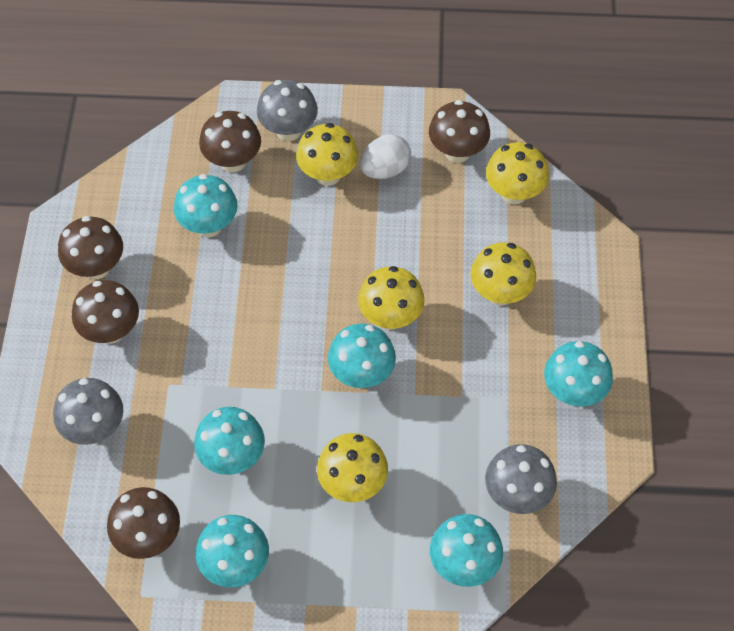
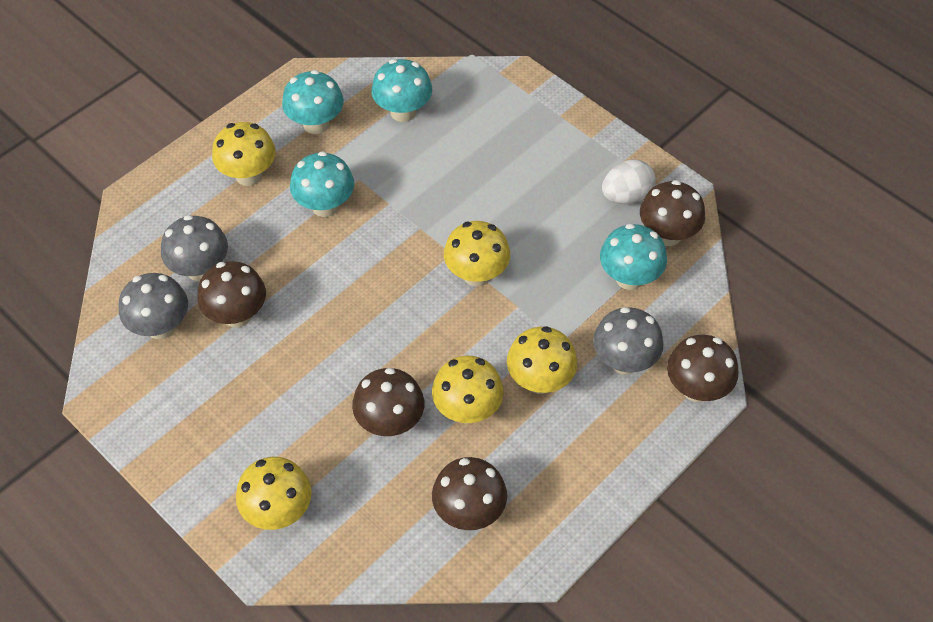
turquoise mushroom: 6 -> 4

